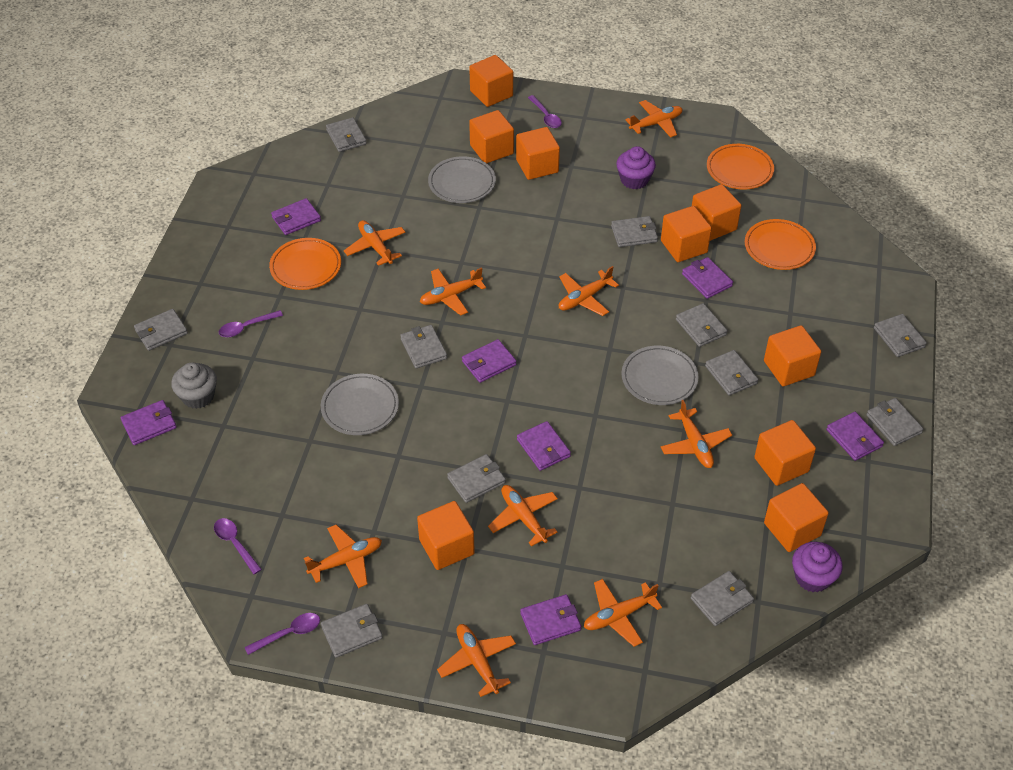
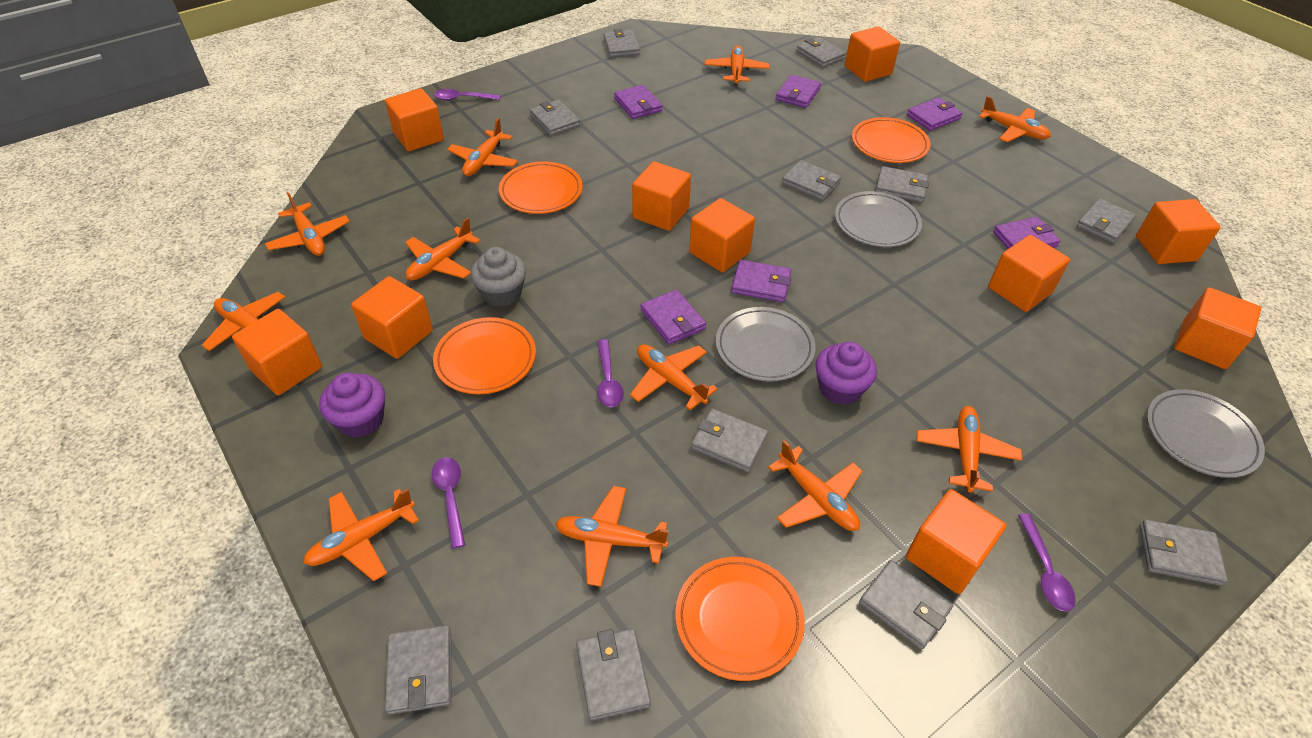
orange cube: 9 -> 10
orange plane: 9 -> 11
orange plate: 3 -> 4
purple wallet: 7 -> 6

